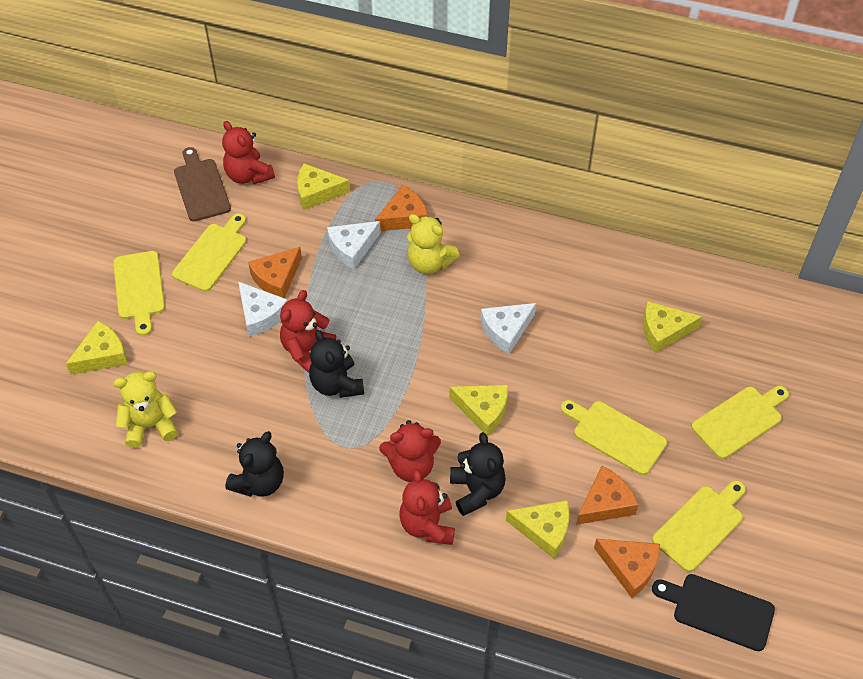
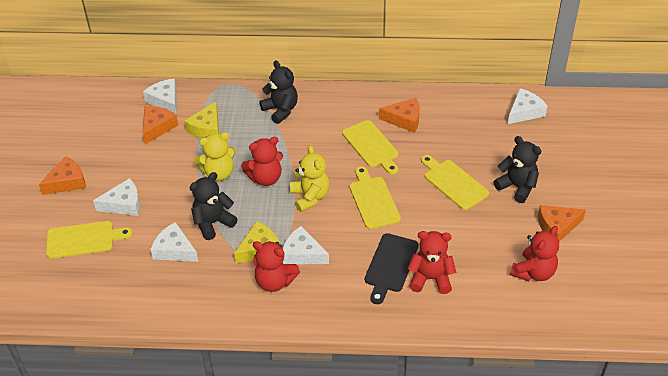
brown cutting board: 1 -> 0
white cheese: 3 -> 5
yellow cheese: 5 -> 2
yellow cutting board: 5 -> 4

